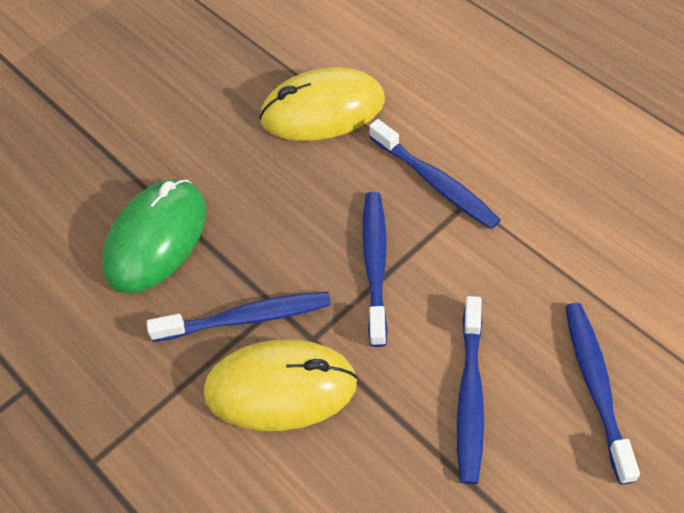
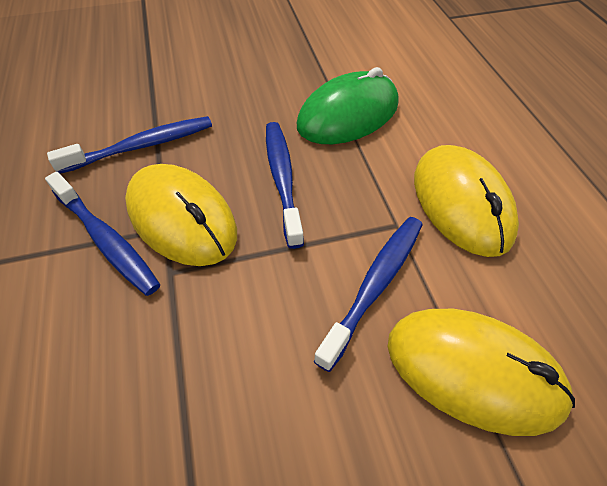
blue toothbrush: 5 -> 4
yellow mouse: 2 -> 3

